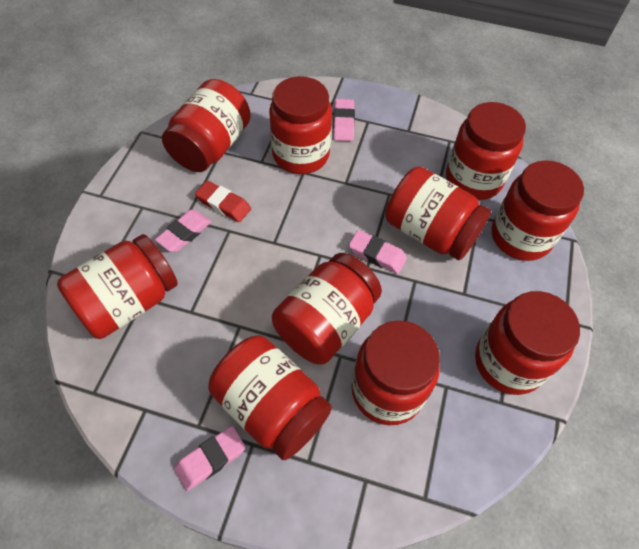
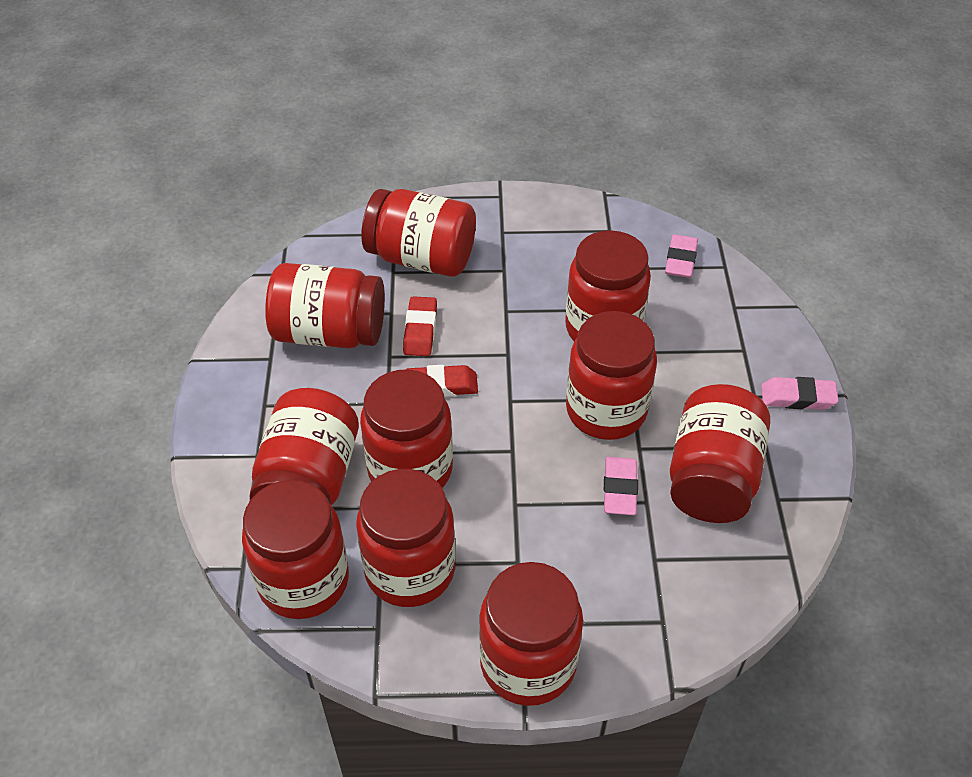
pink eraser: 4 -> 3
red eraser: 1 -> 2

